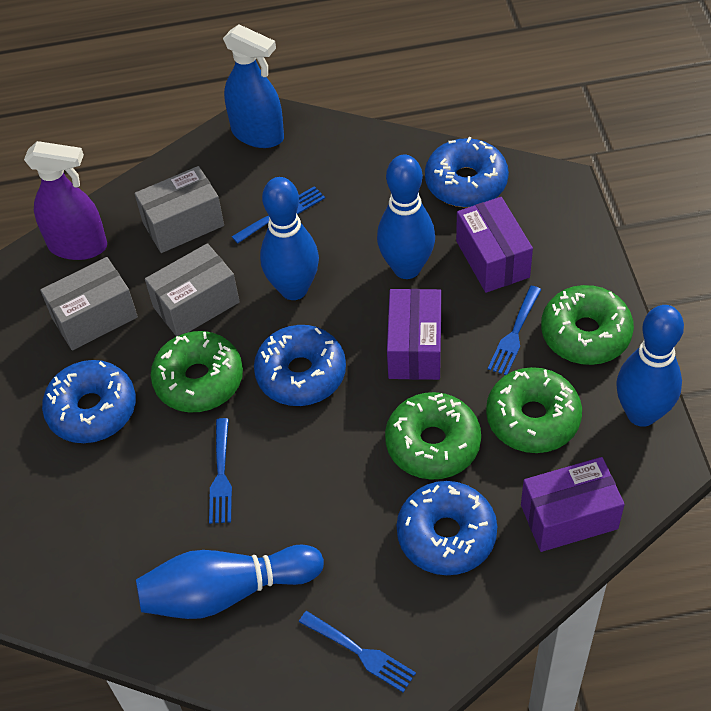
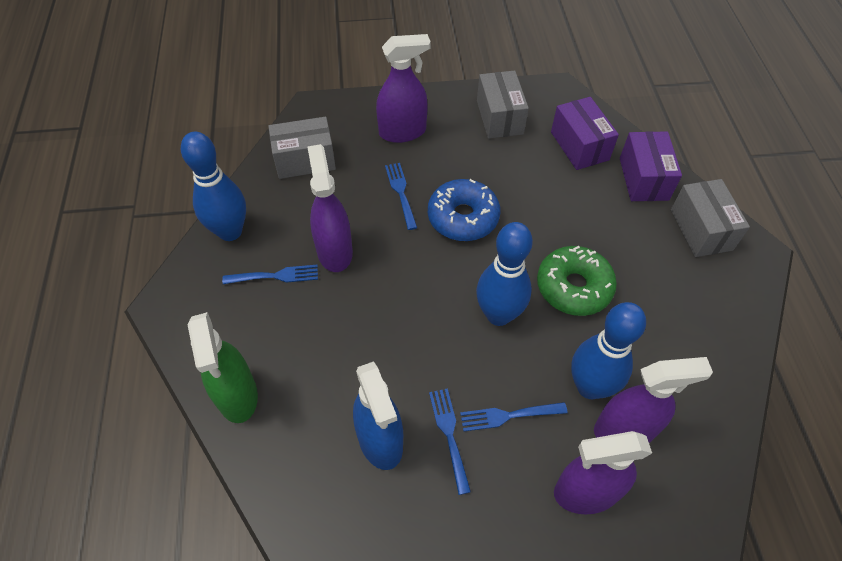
blue bowling pin: 4 -> 3
blue donut: 4 -> 1
green donut: 4 -> 1
green spray bottle: 0 -> 1
purple box: 3 -> 2
purple spray bottle: 1 -> 4

